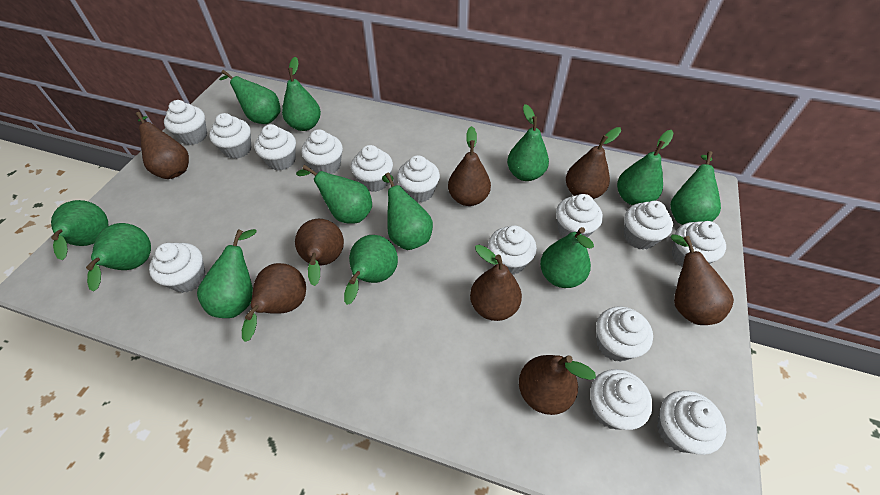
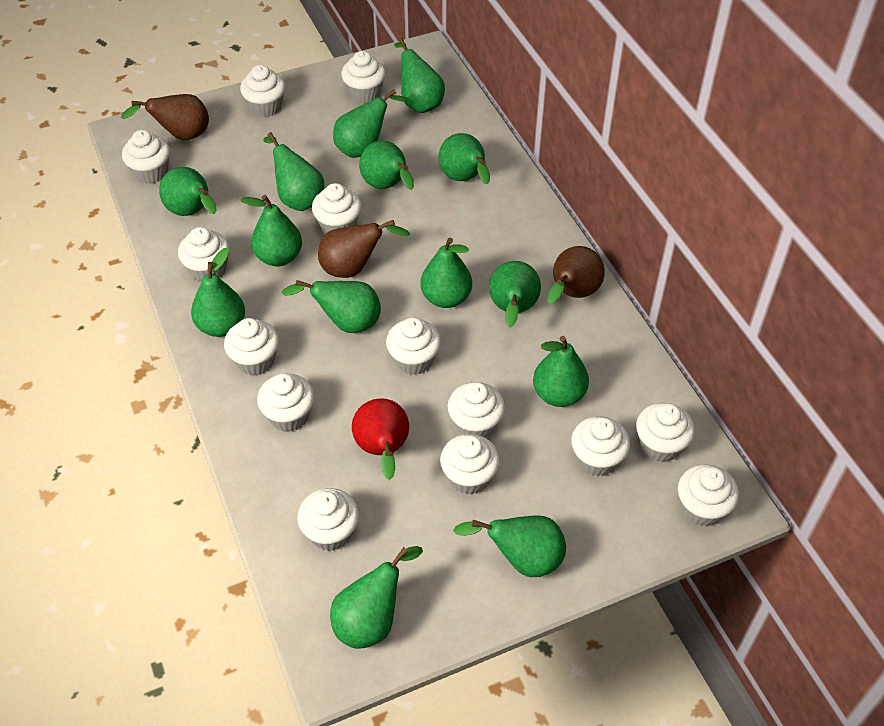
brown pear: 8 -> 3
green pear: 12 -> 14
red pear: 0 -> 1

